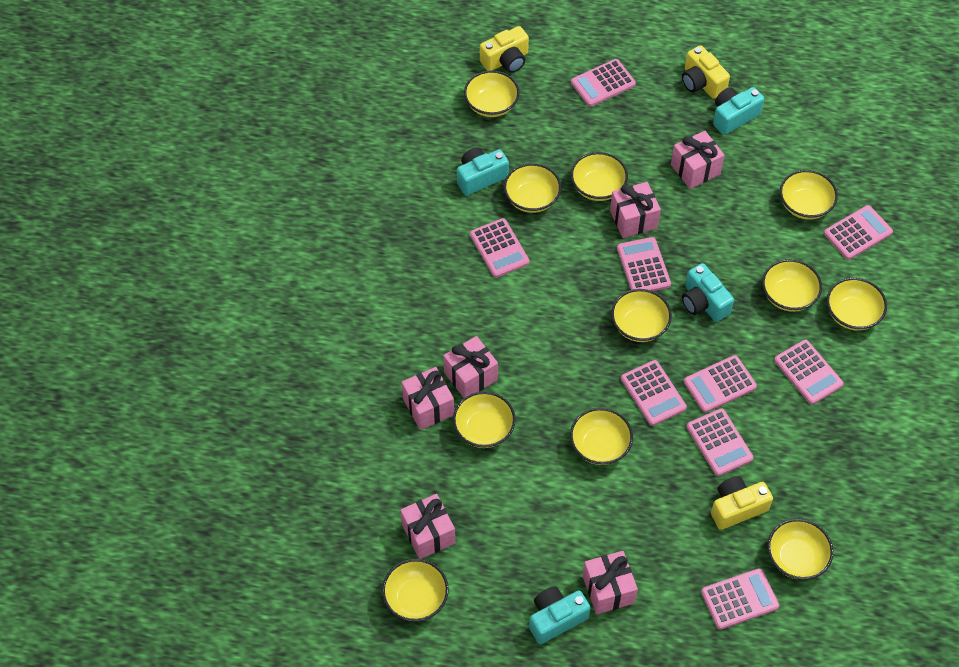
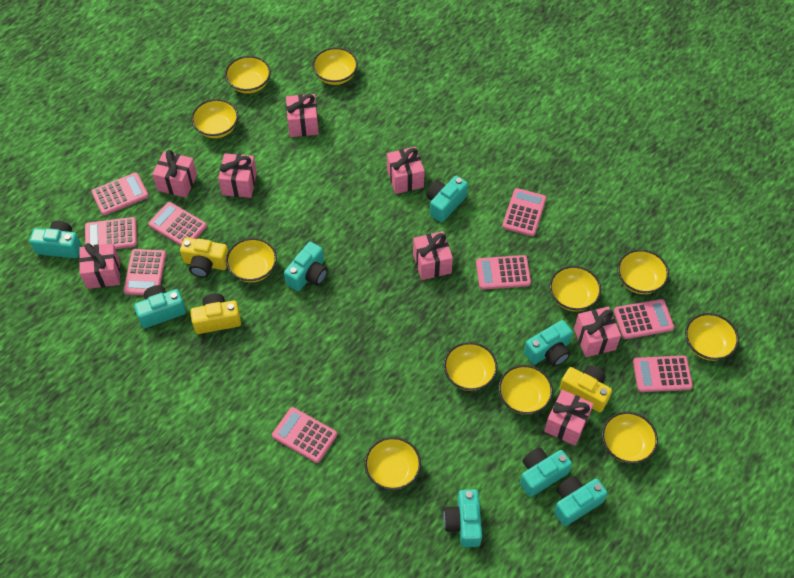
pink gift: 6 -> 8
turquoise camera: 4 -> 8

